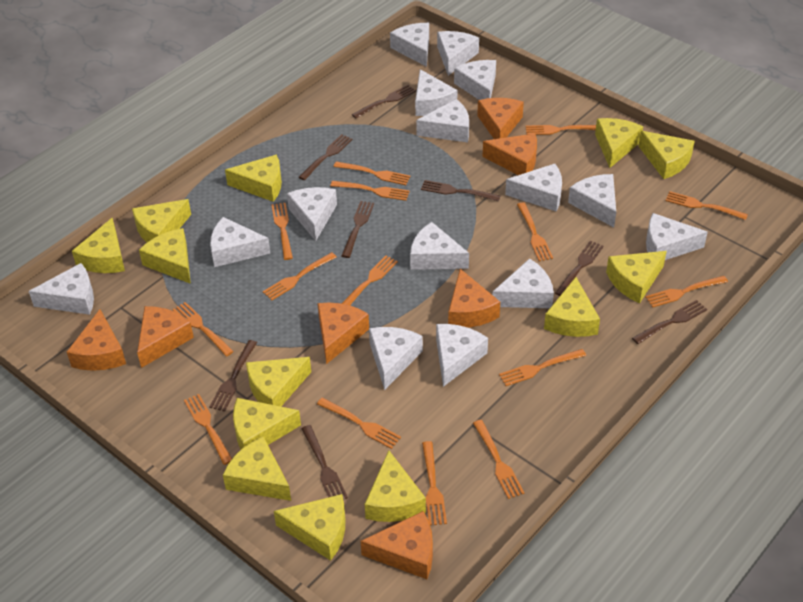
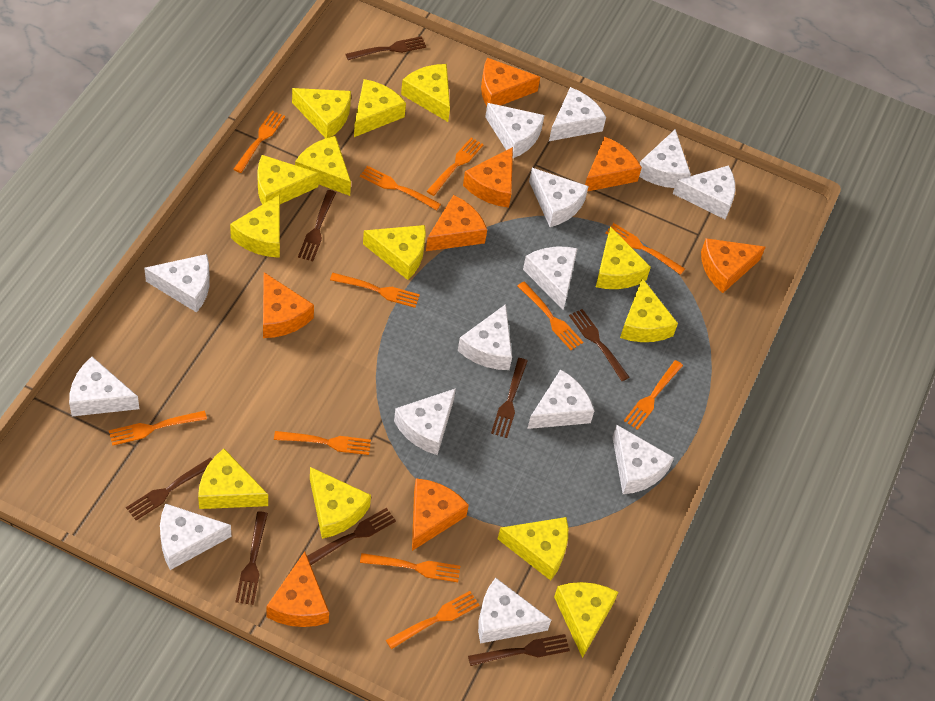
orange cheese: 7 -> 8
orange fork: 15 -> 11
white cheese: 15 -> 14

